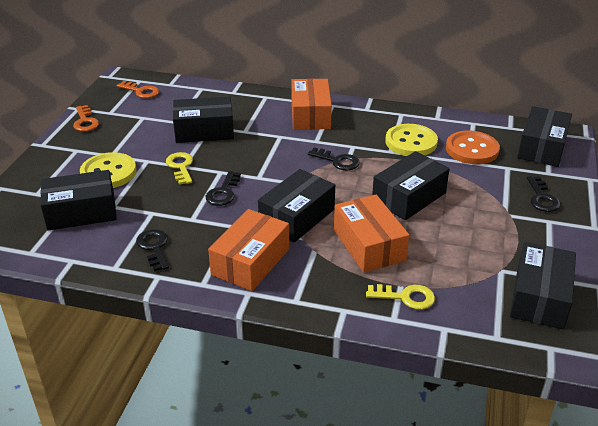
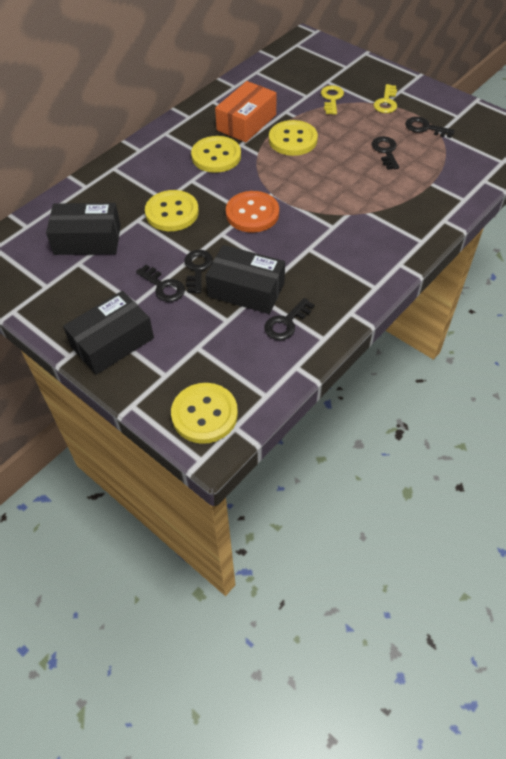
black box: 6 -> 3
black key: 4 -> 5
orange box: 3 -> 1
orange key: 2 -> 0
yellow button: 2 -> 4

